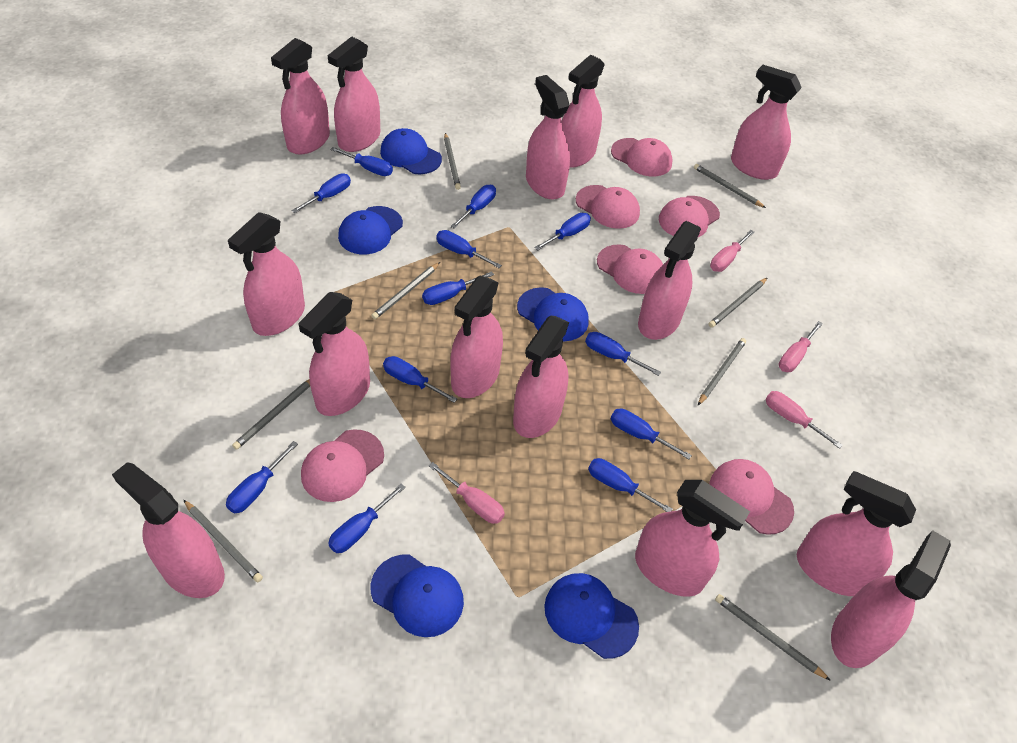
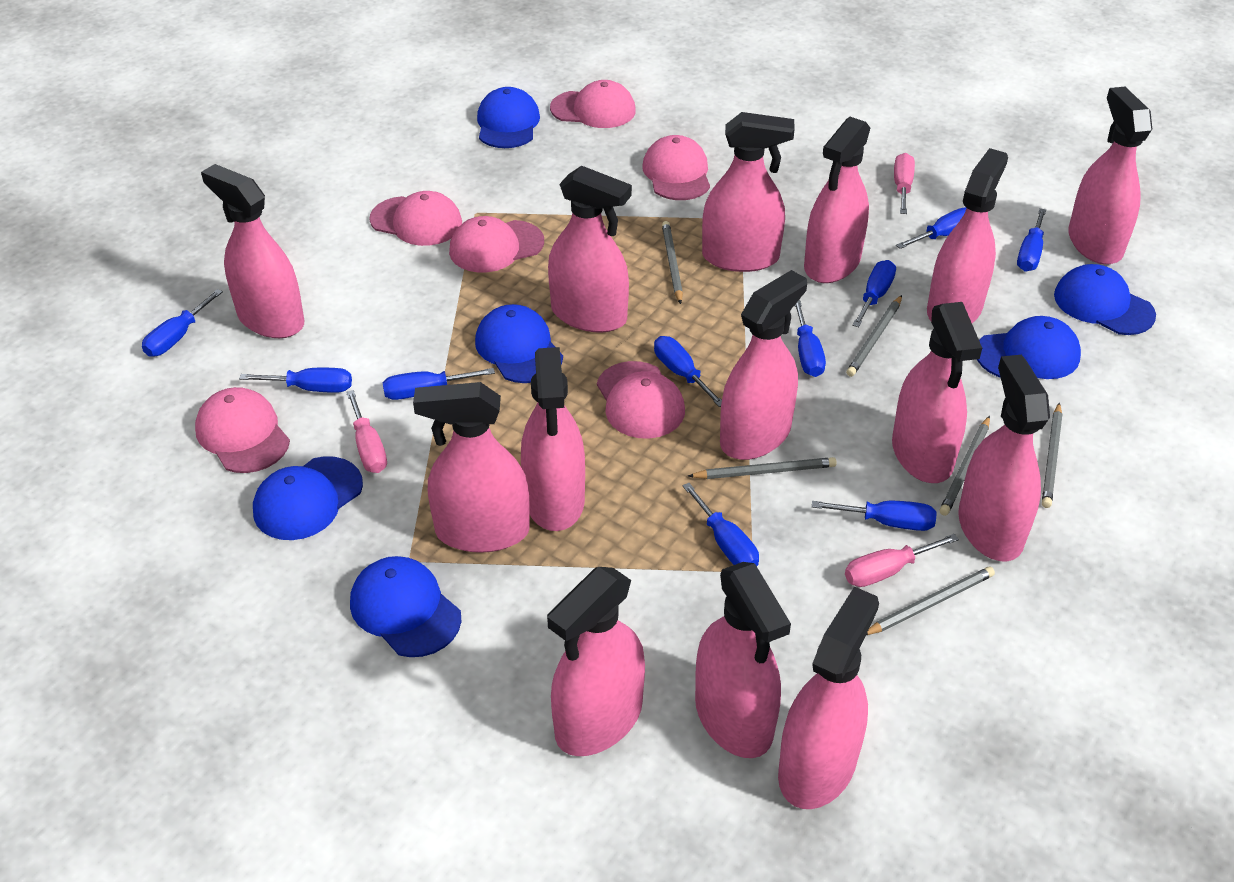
blue cap: 5 -> 6
blue screwdriver: 12 -> 10
grey pencil: 8 -> 6
pink screwdriver: 4 -> 3

